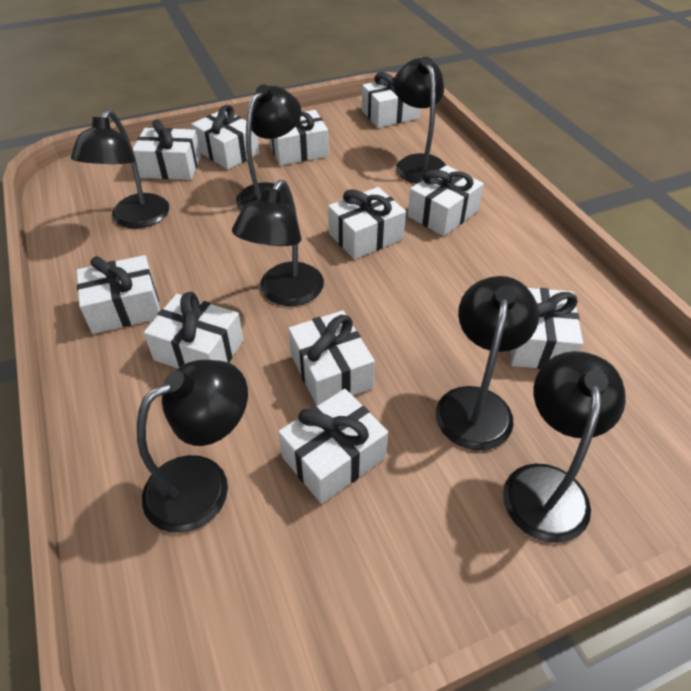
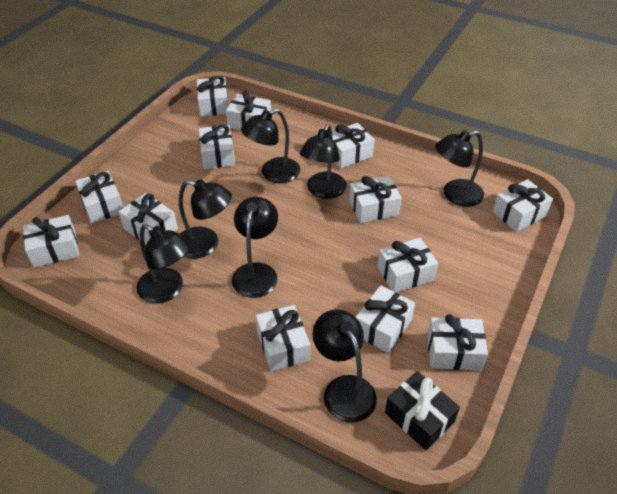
black gift: 0 -> 1
white gift: 11 -> 13

